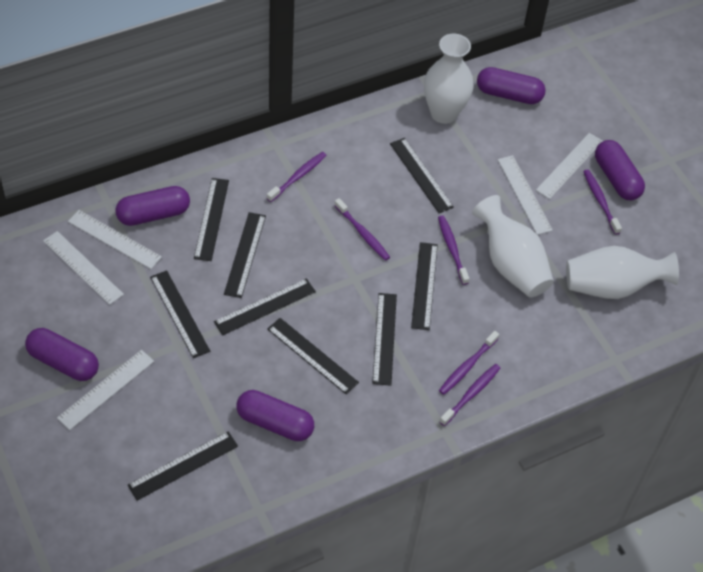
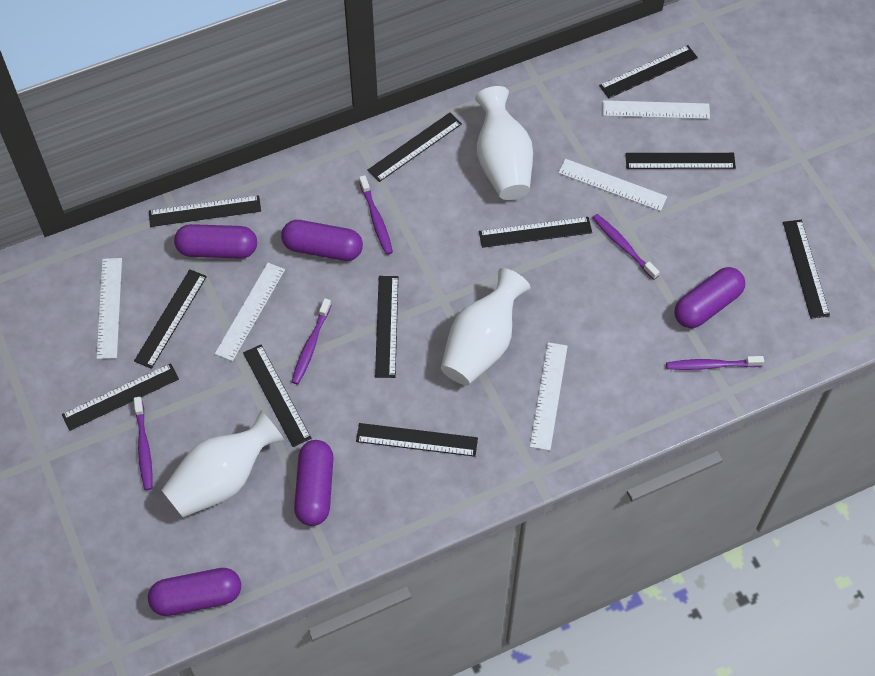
black ruler: 9 -> 11
purple toothbrush: 6 -> 5

